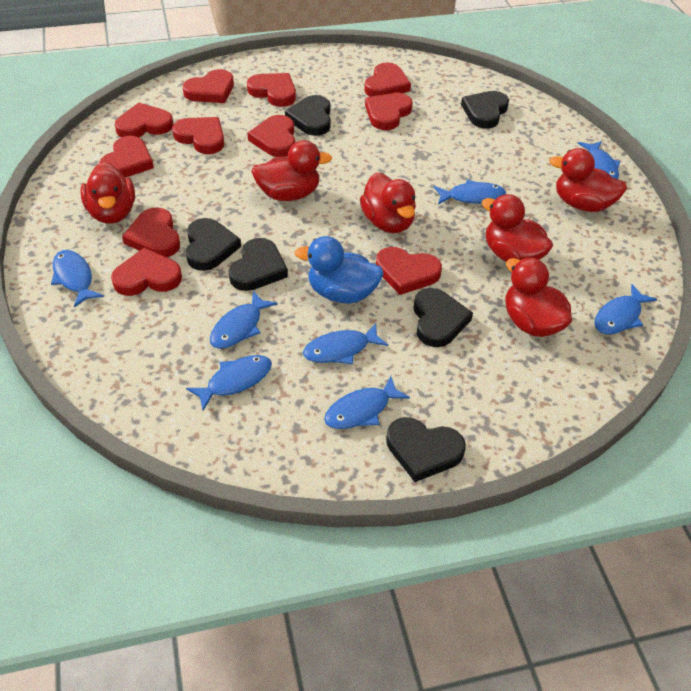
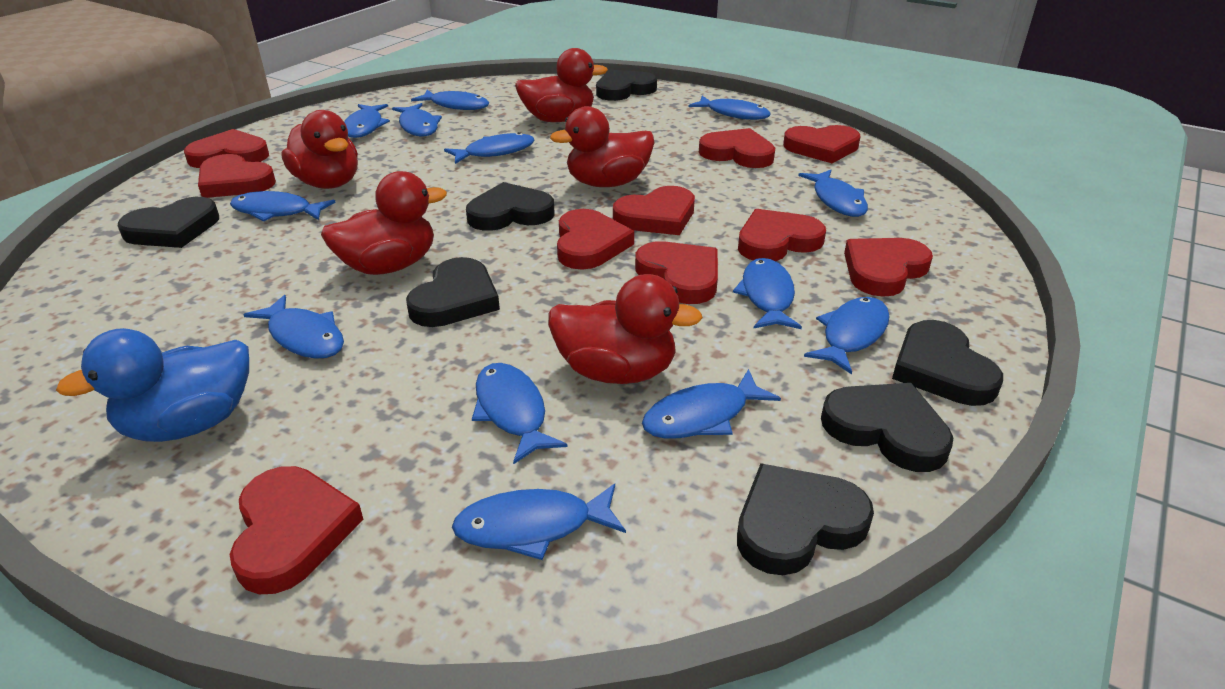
black heart: 6 -> 7
blue fish: 8 -> 13
red duck: 6 -> 5
red heart: 11 -> 10

